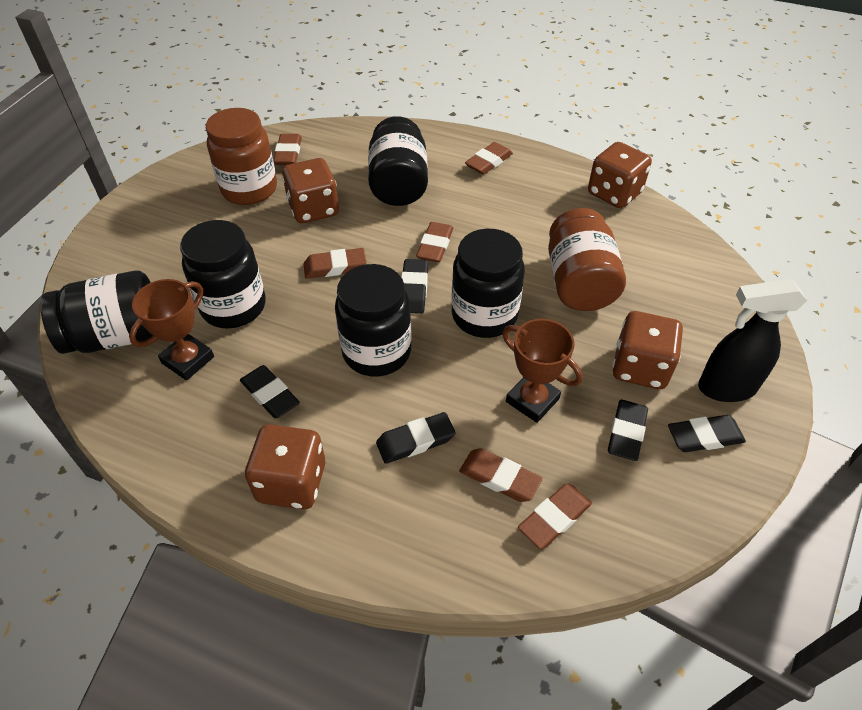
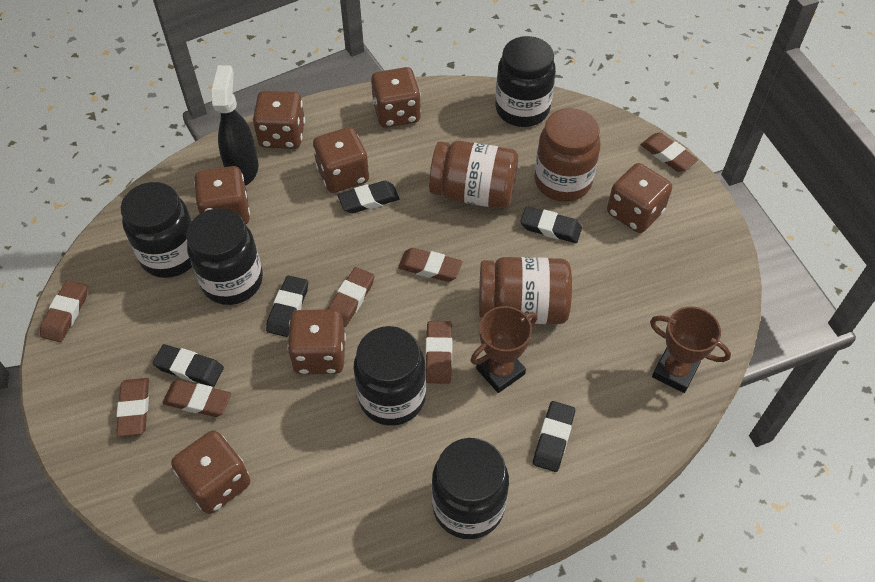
brown dice: 4 -> 7
brown eraser: 6 -> 7
brown jar: 2 -> 3

